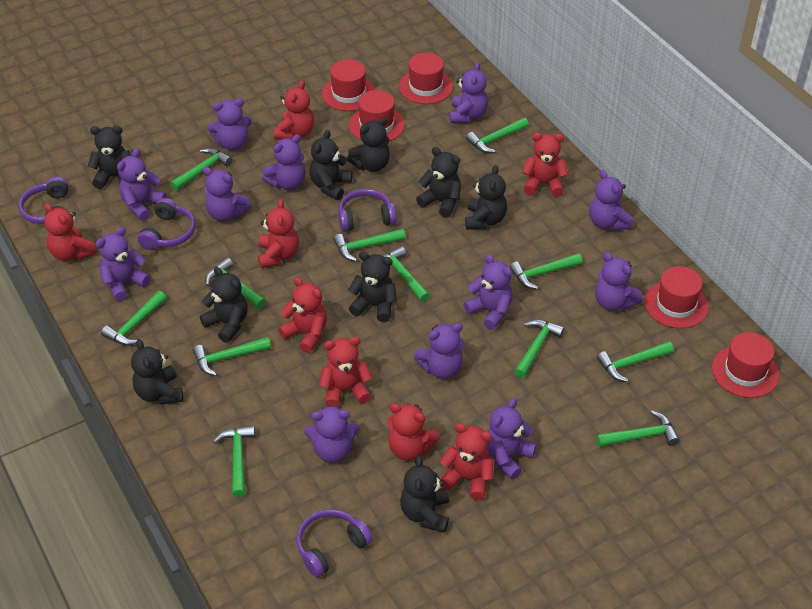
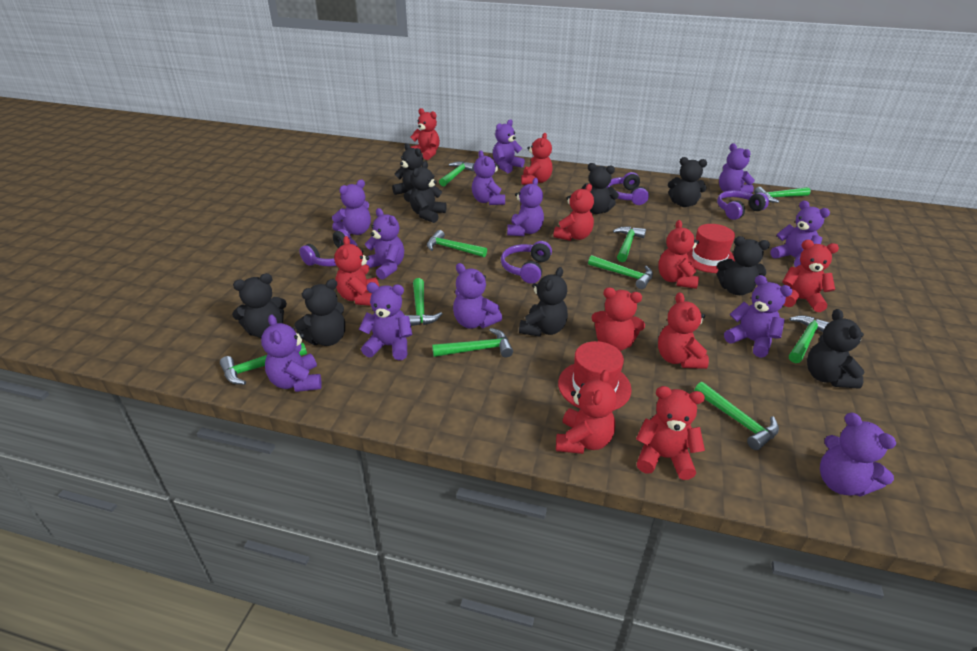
green hammer: 12 -> 10
red hat: 5 -> 2
red teddy bear: 8 -> 10

